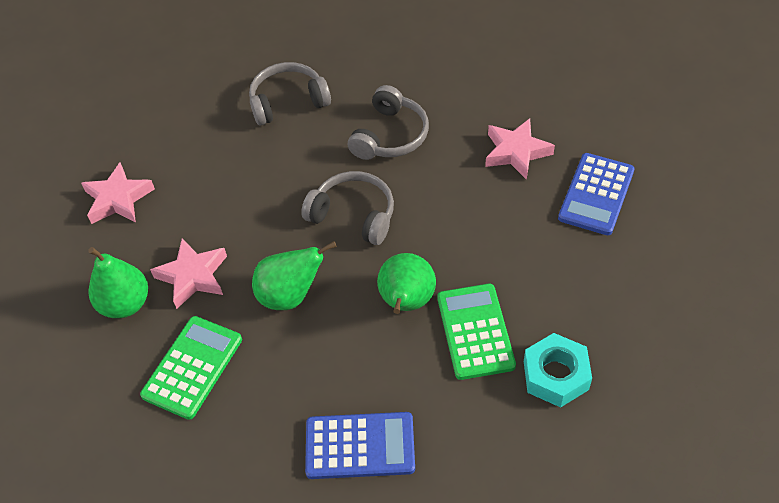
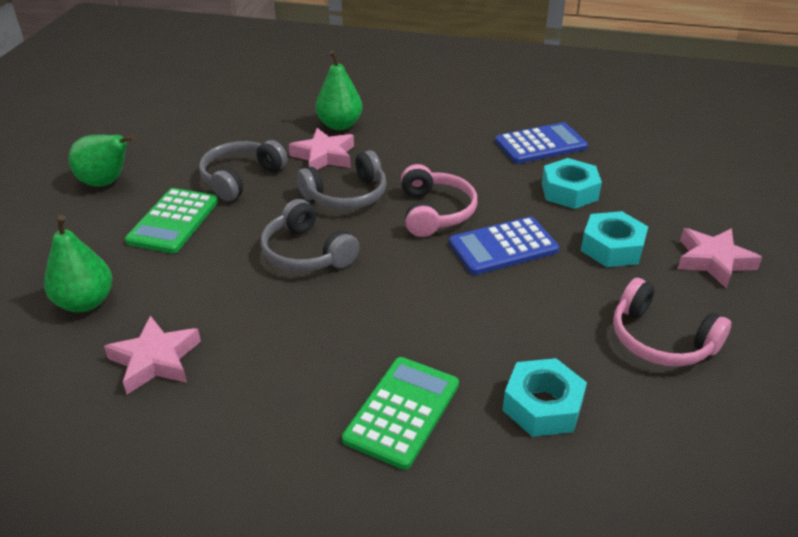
pink headphones: 0 -> 2
turquoise nut: 1 -> 3

